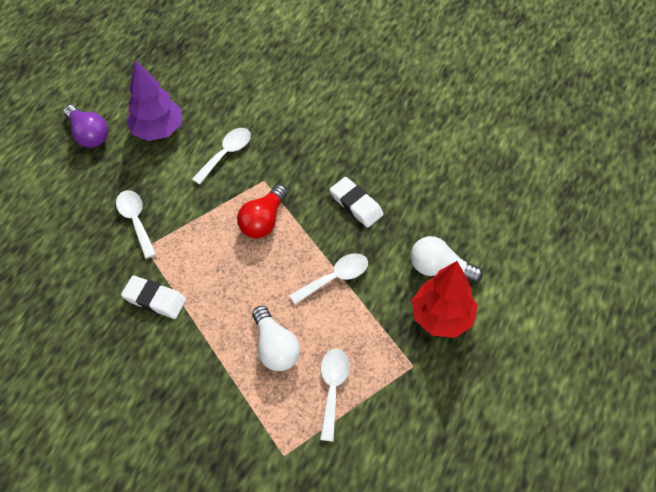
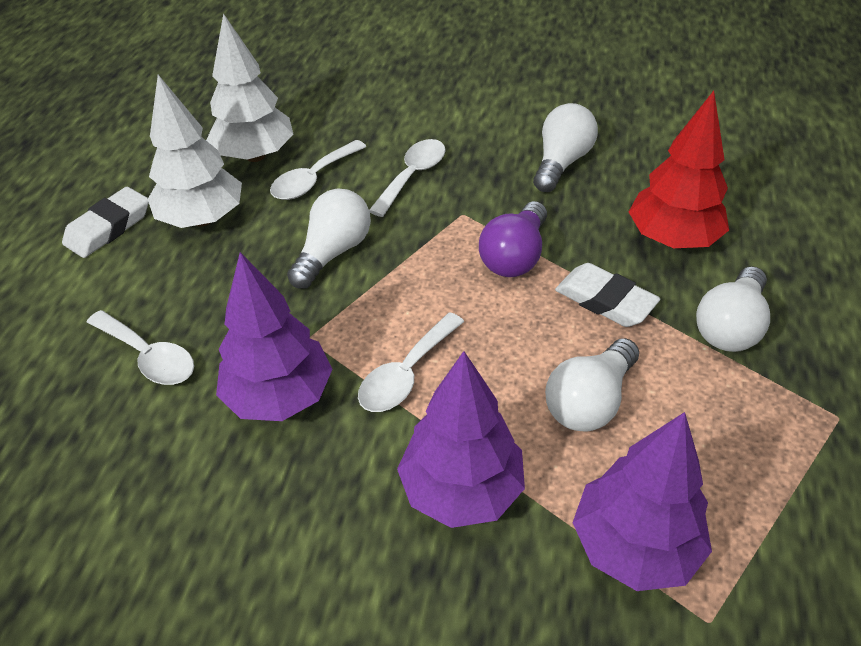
purple tree: 1 -> 3
red light bulb: 1 -> 0
white light bulb: 2 -> 4
white tree: 0 -> 2

